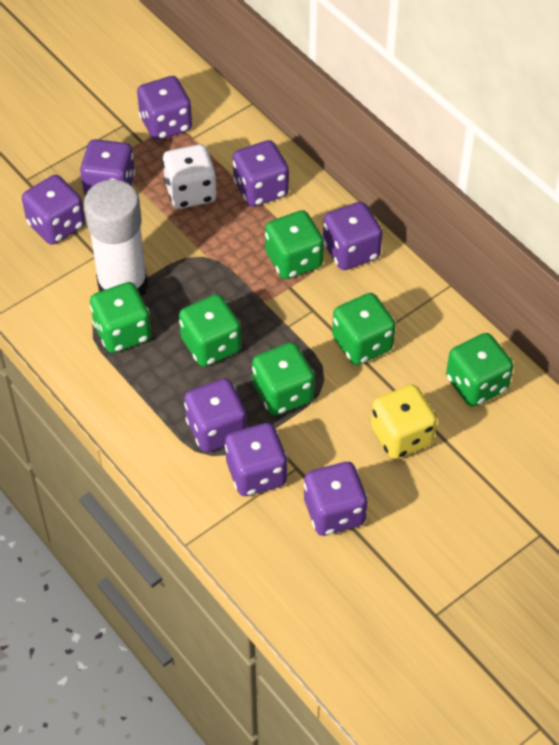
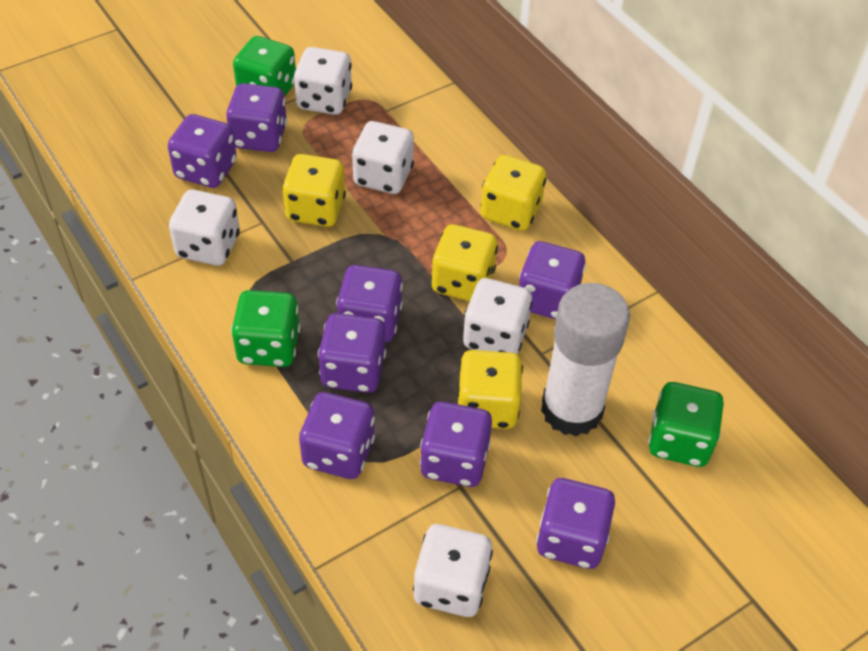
green dice: 6 -> 3
white dice: 1 -> 5
yellow dice: 1 -> 4

